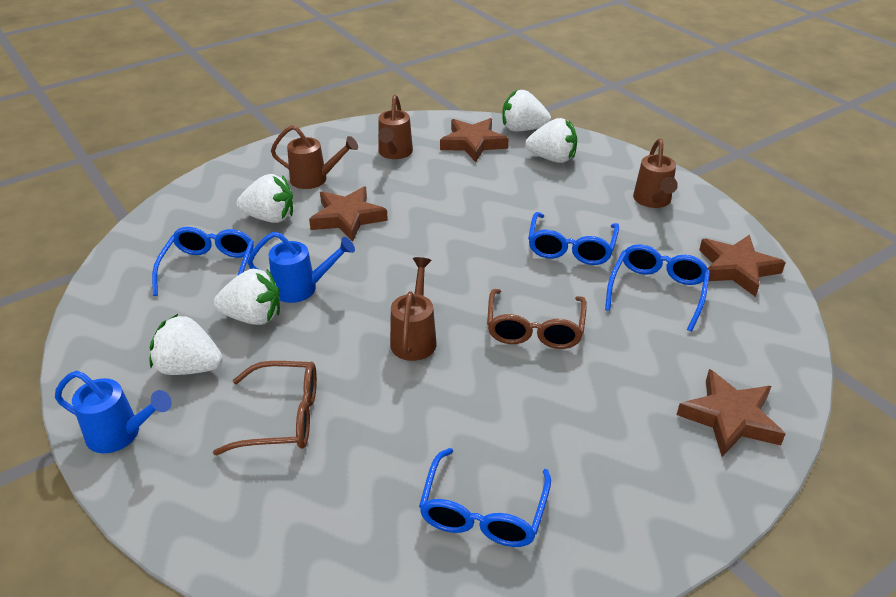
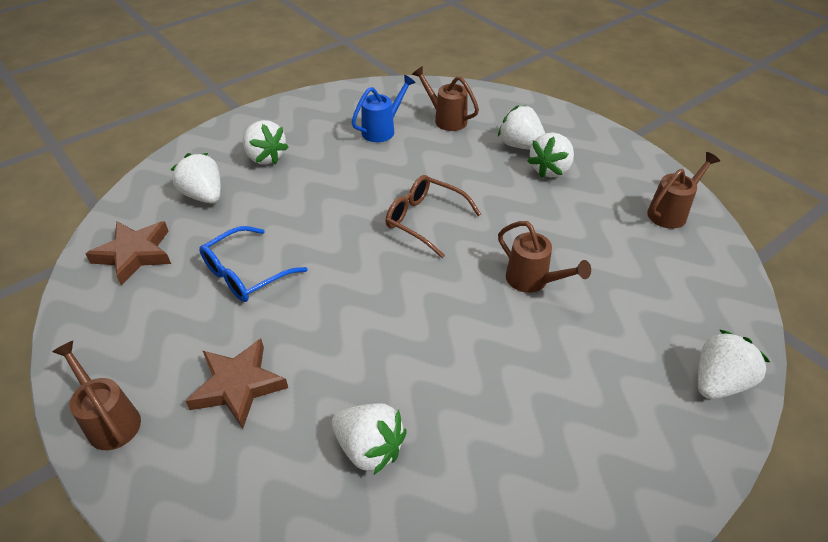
blue glasses: 4 -> 1
blue watering can: 2 -> 1
brown glasses: 2 -> 1
brown star: 4 -> 2
white strawberry: 5 -> 6

